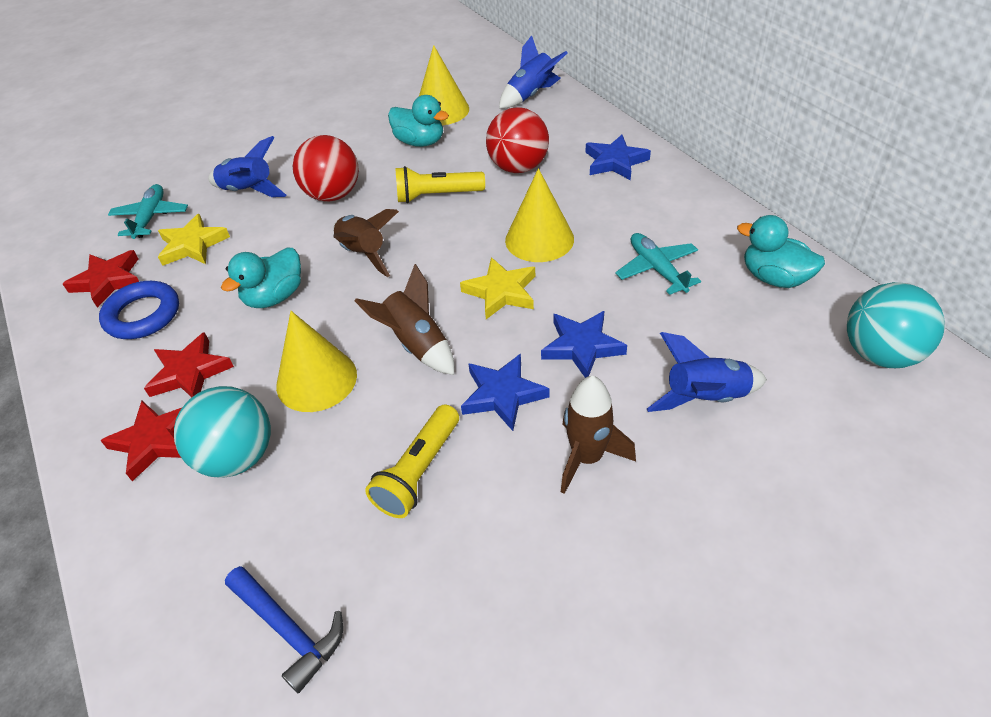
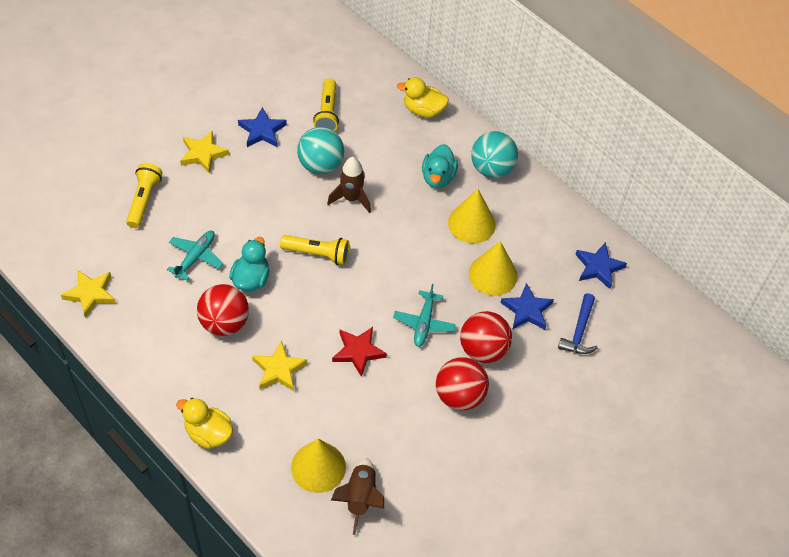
blue ring: 1 -> 0
blue rocket: 3 -> 0
brown rocket: 3 -> 2
red ball: 2 -> 3
red star: 3 -> 1
turquoise duck: 3 -> 2
yellow duck: 0 -> 2
yellow flashlight: 2 -> 3
yellow star: 2 -> 3

